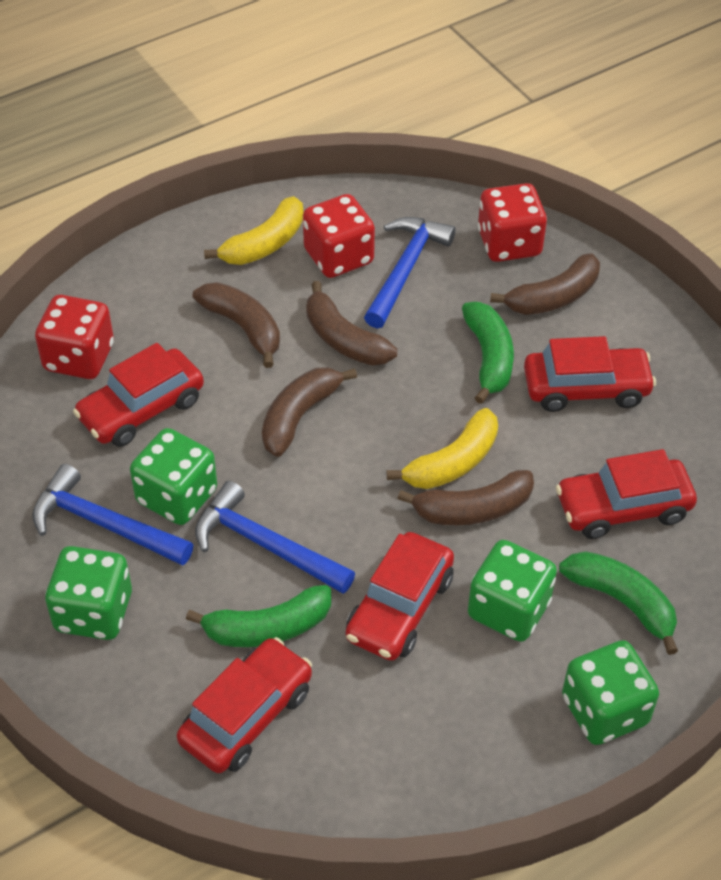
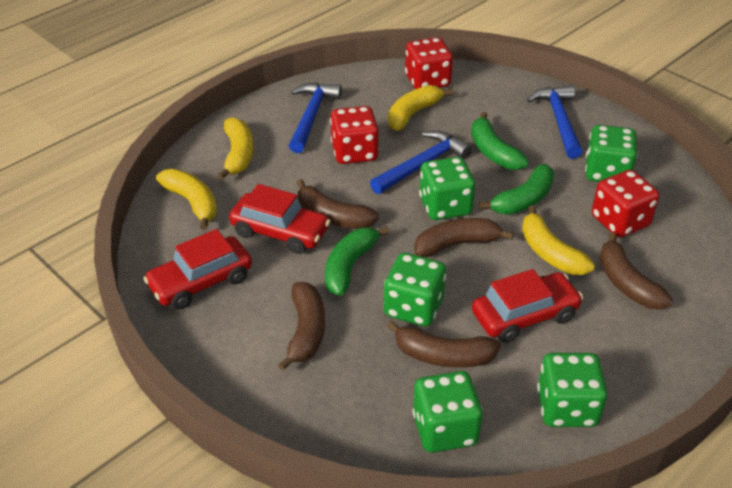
green dice: 4 -> 5
red car: 5 -> 3
yellow banana: 2 -> 4

